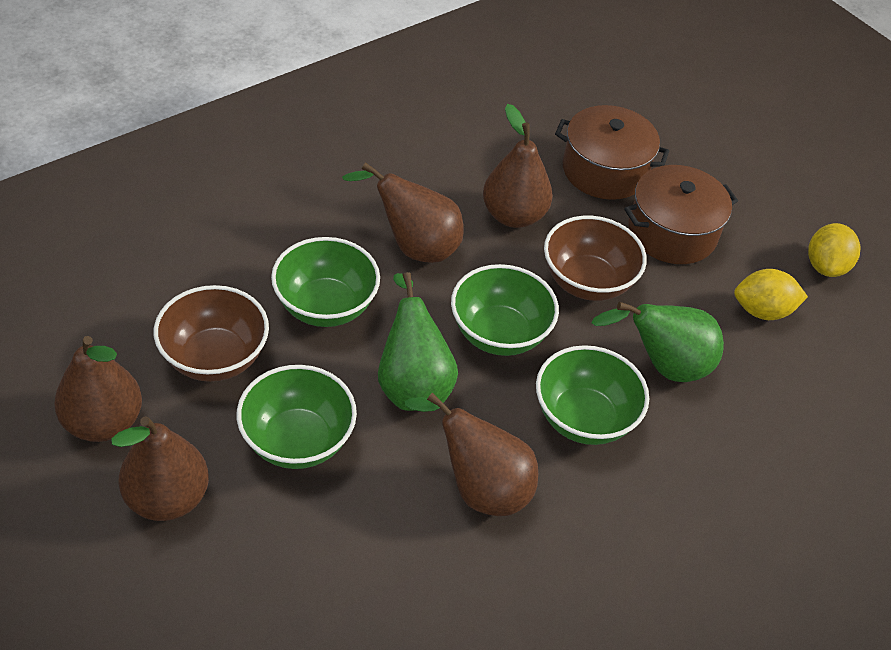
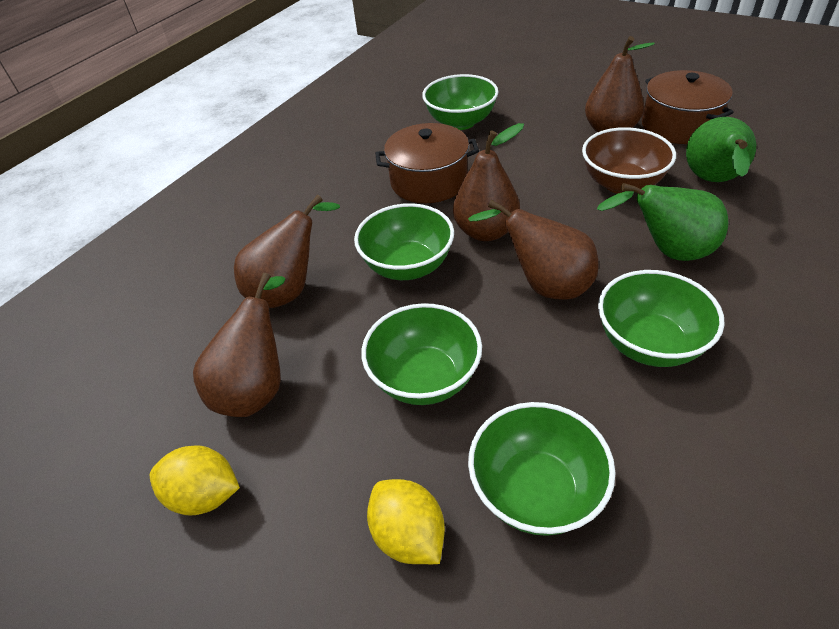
brown bowl: 2 -> 1
green bowl: 4 -> 5

